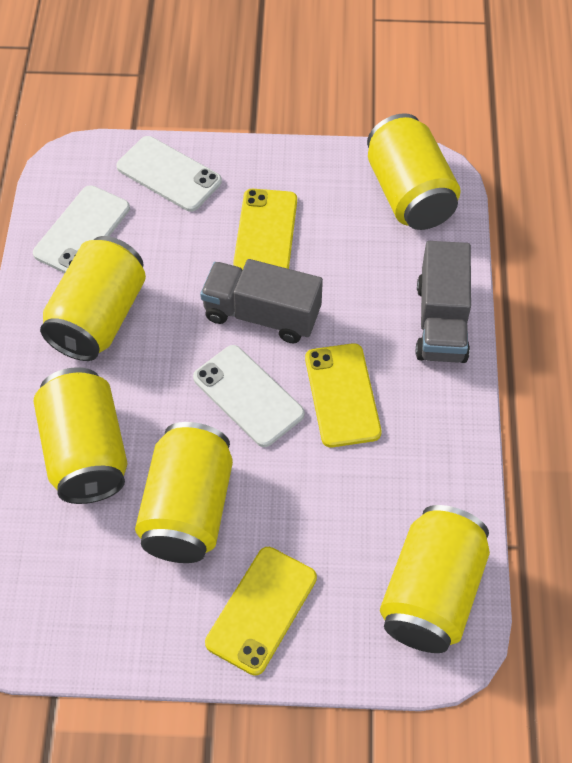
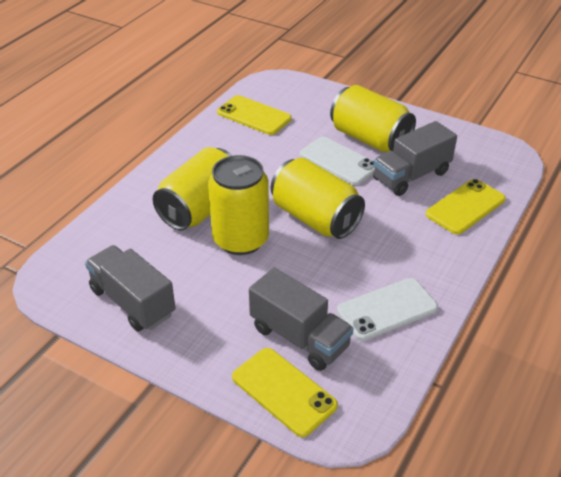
grey truck: 2 -> 3
white phone: 3 -> 2
yellow can: 5 -> 4

